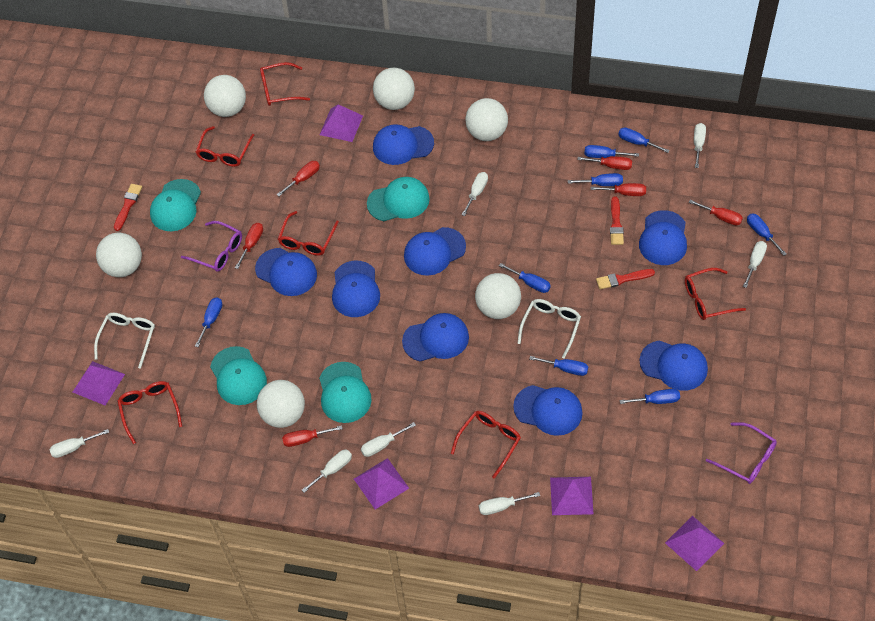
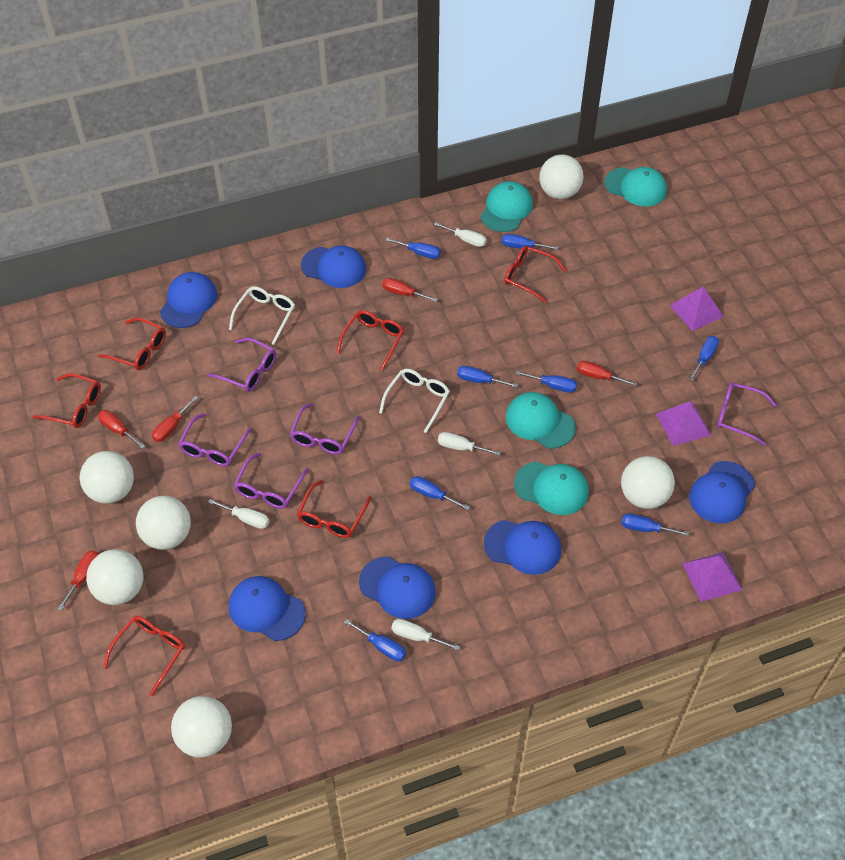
blue cap: 8 -> 6
purple glasses: 2 -> 5
purple pyramid: 5 -> 3
red brush: 3 -> 0
red screwdriver: 6 -> 5
white screwdriver: 7 -> 4

